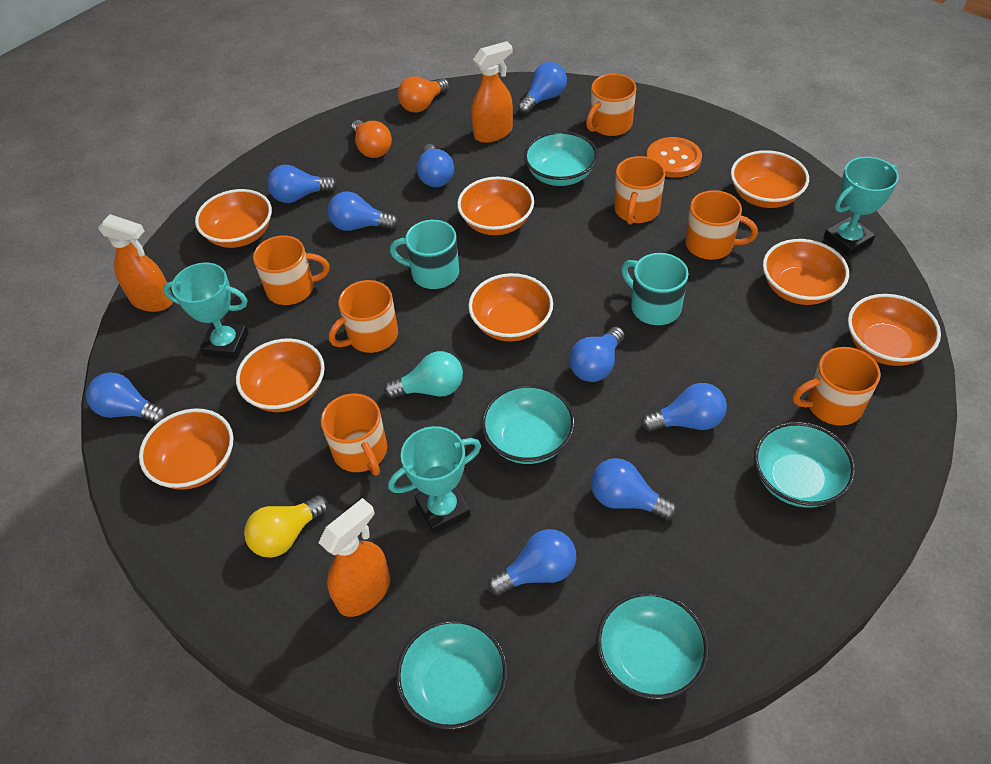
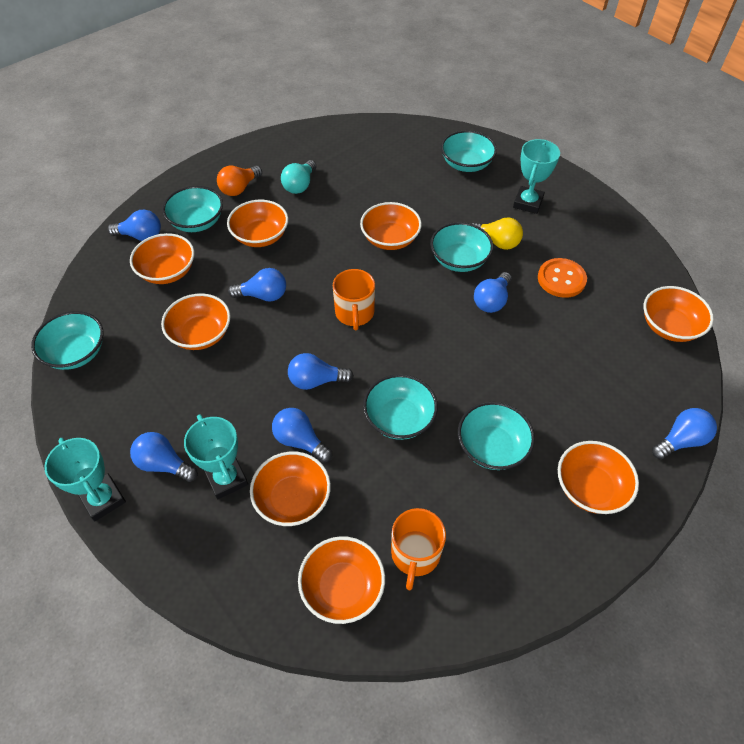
blue light bulb: 9 -> 7
orange light bulb: 2 -> 1
orange mug: 7 -> 2
orange spray bottle: 3 -> 0
turquoise bowl: 5 -> 6
turquoise mug: 2 -> 0

